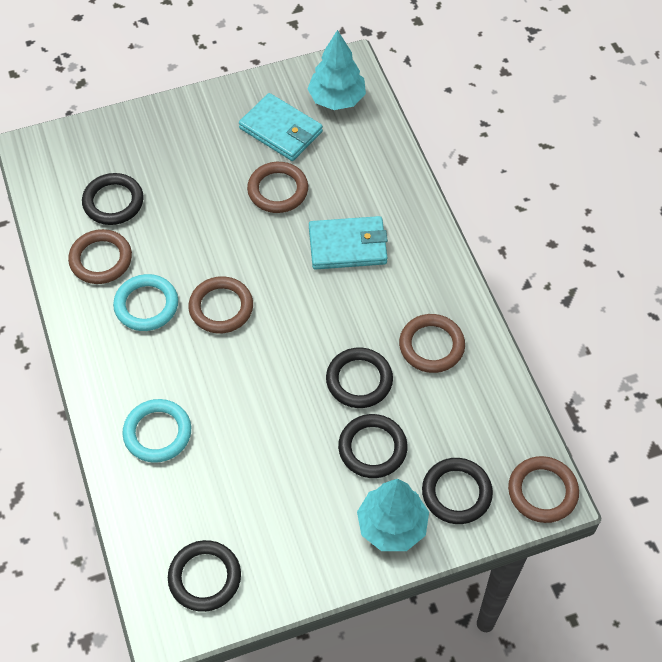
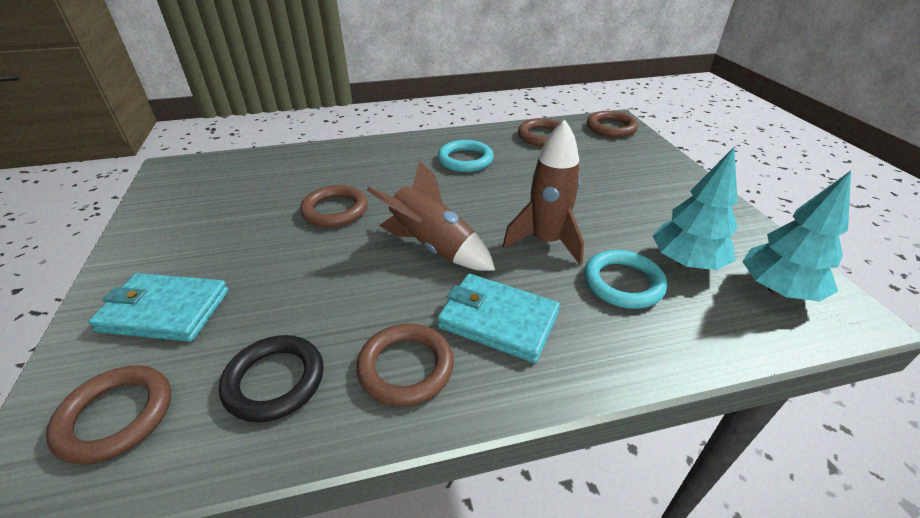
black ring: 5 -> 1
brown rocket: 0 -> 2

